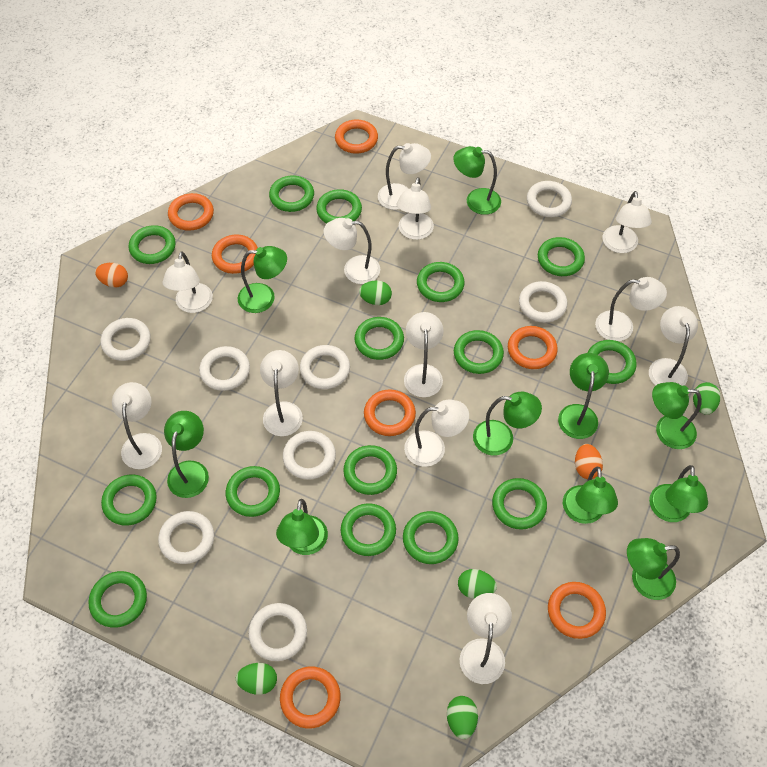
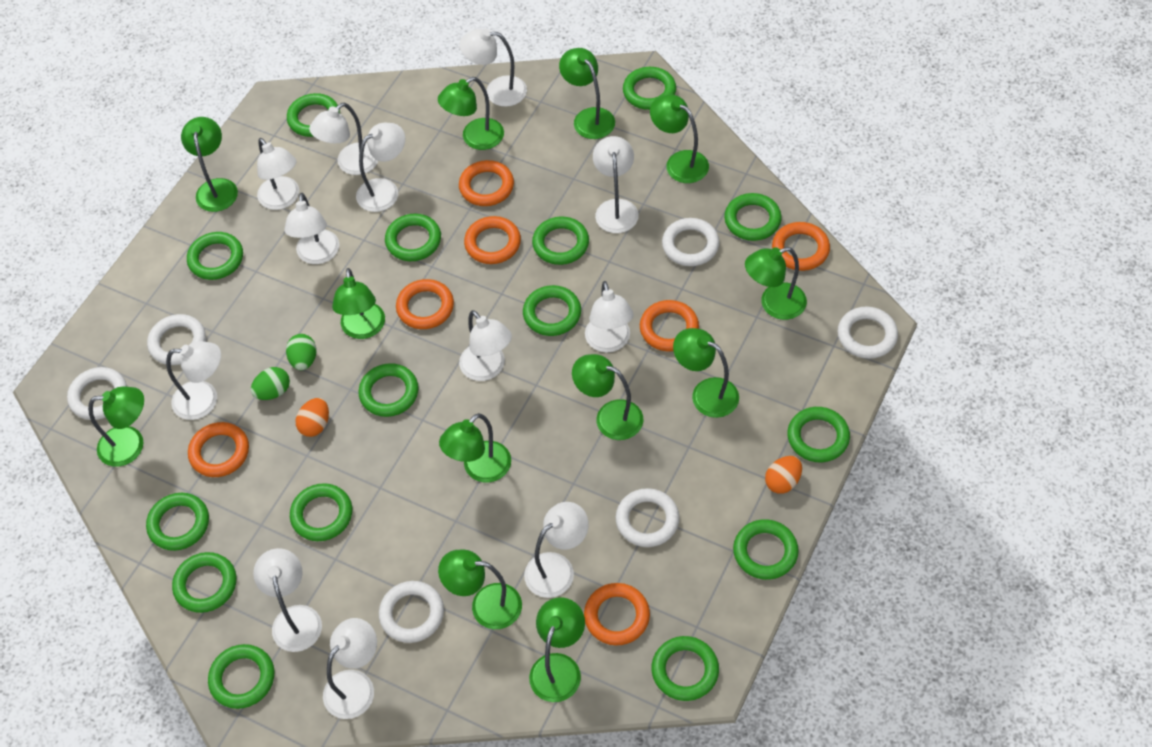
green egg: 5 -> 2
green lamp: 10 -> 12
white ring: 8 -> 6

